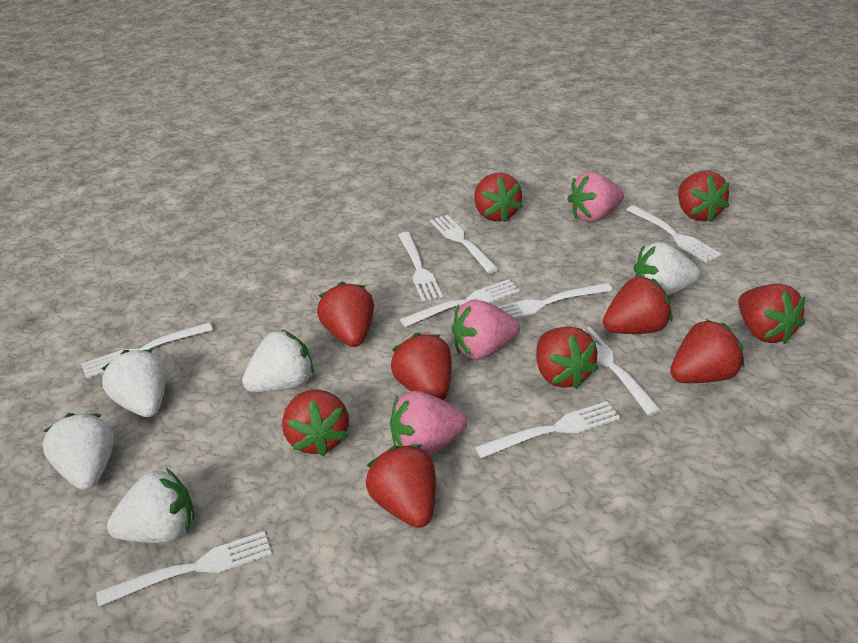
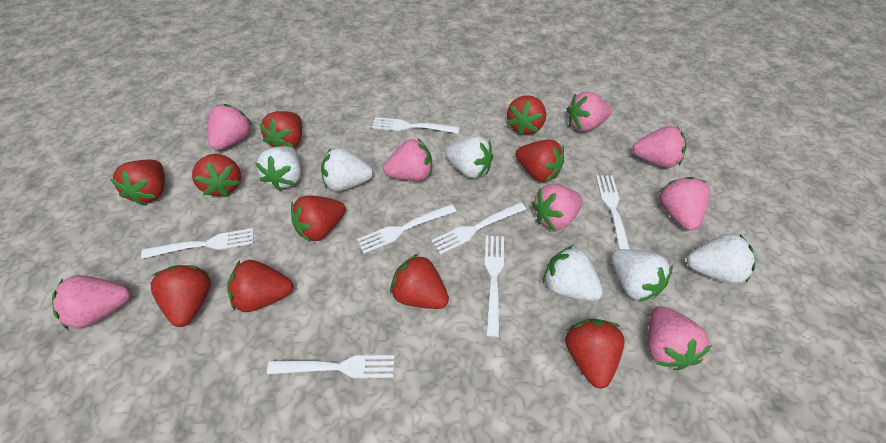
pink strawberry: 3 -> 8
white fork: 9 -> 7
white strawberry: 5 -> 6

